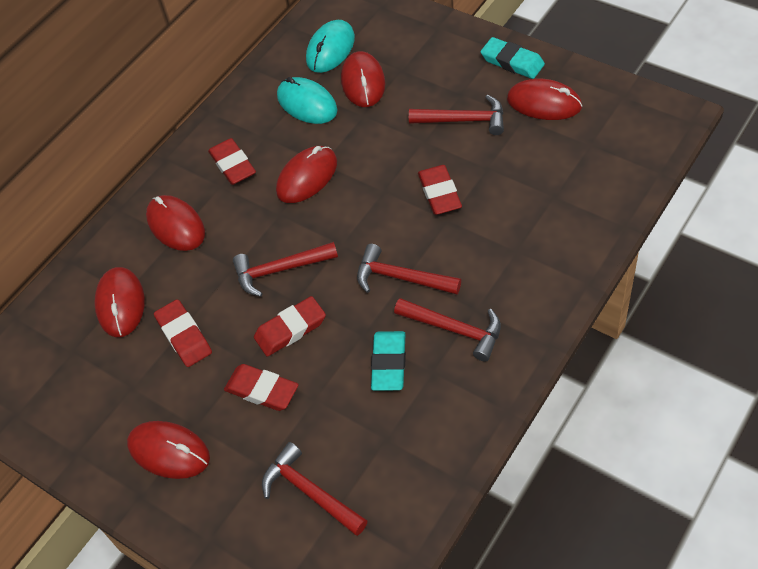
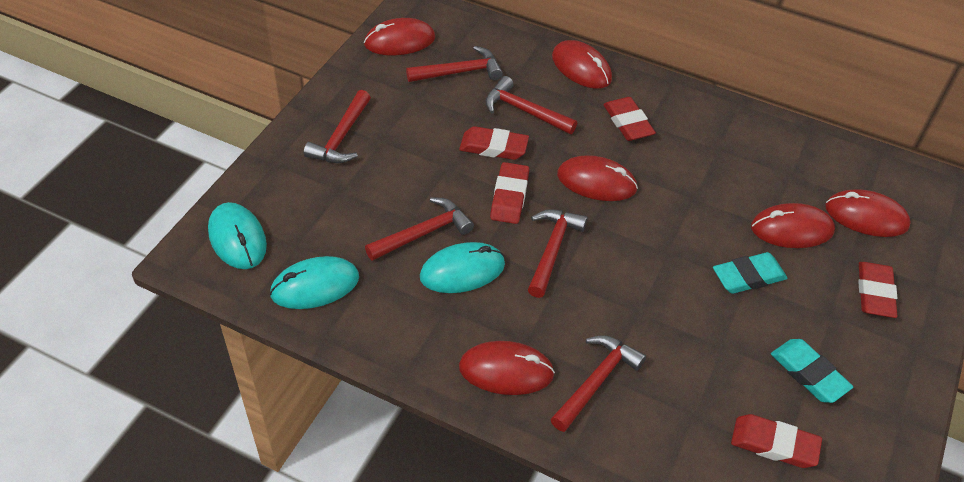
red hammer: 5 -> 6
turquoise mouse: 2 -> 3

